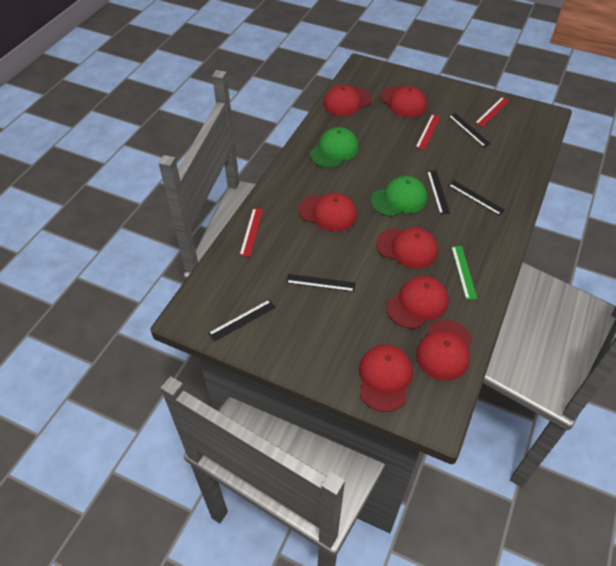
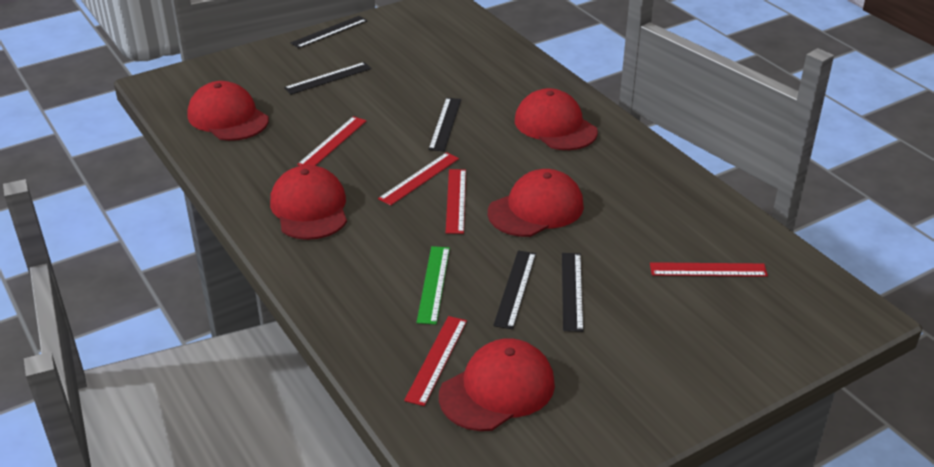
green cap: 2 -> 0
red cap: 7 -> 5
red ruler: 3 -> 5

